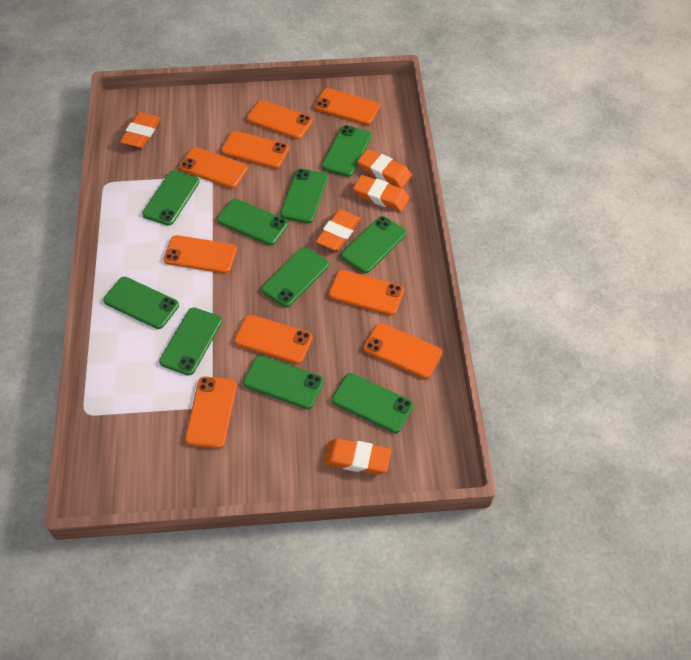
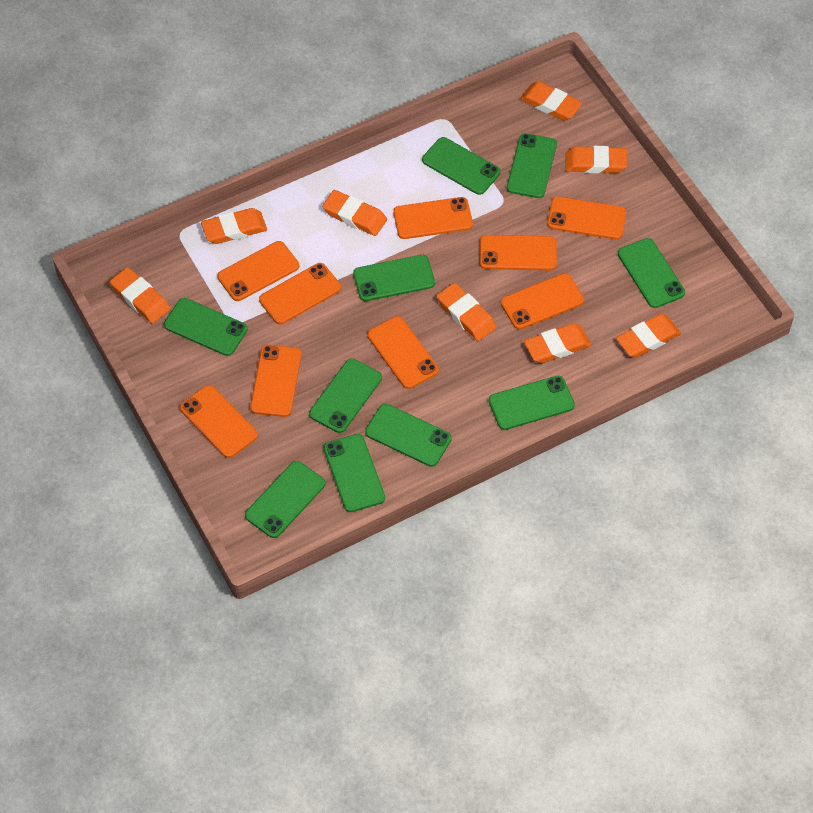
orange eraser: 5 -> 8

